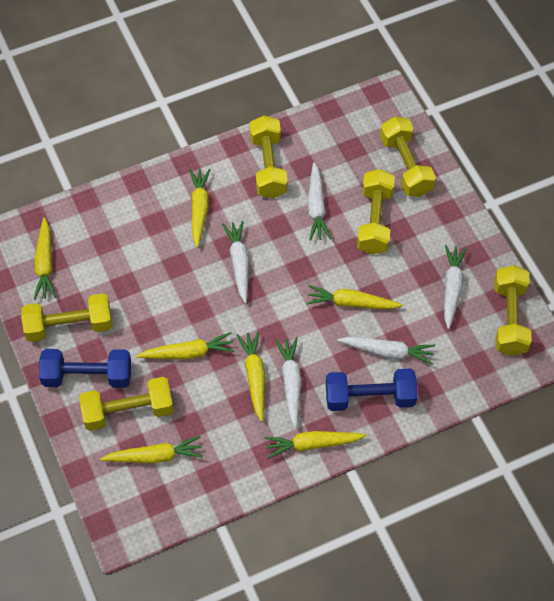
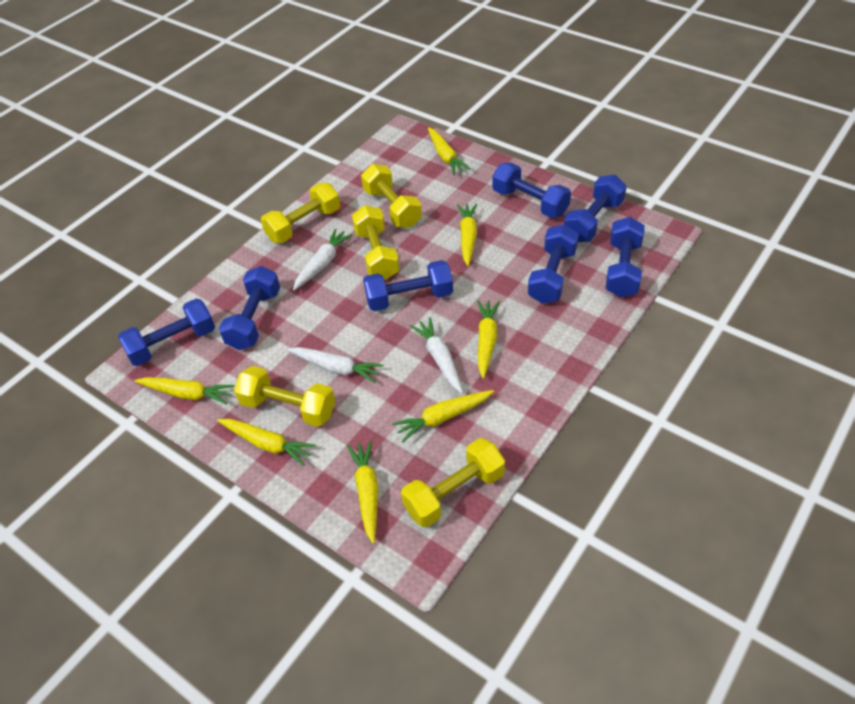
blue dumbbell: 2 -> 7
white carrot: 5 -> 3
yellow dumbbell: 6 -> 5

